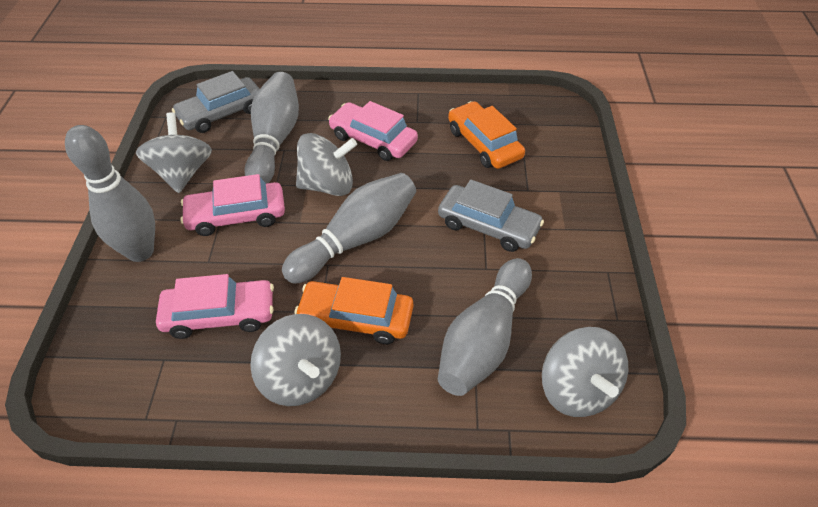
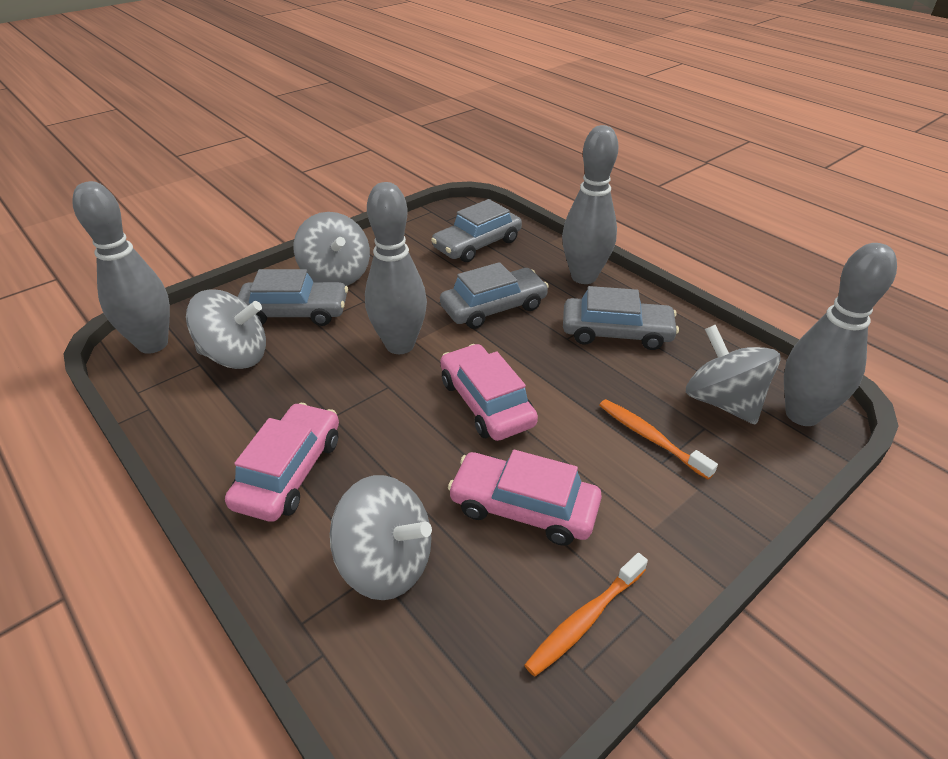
grey car: 2 -> 4
orange car: 2 -> 0
orange toothbrush: 0 -> 2

